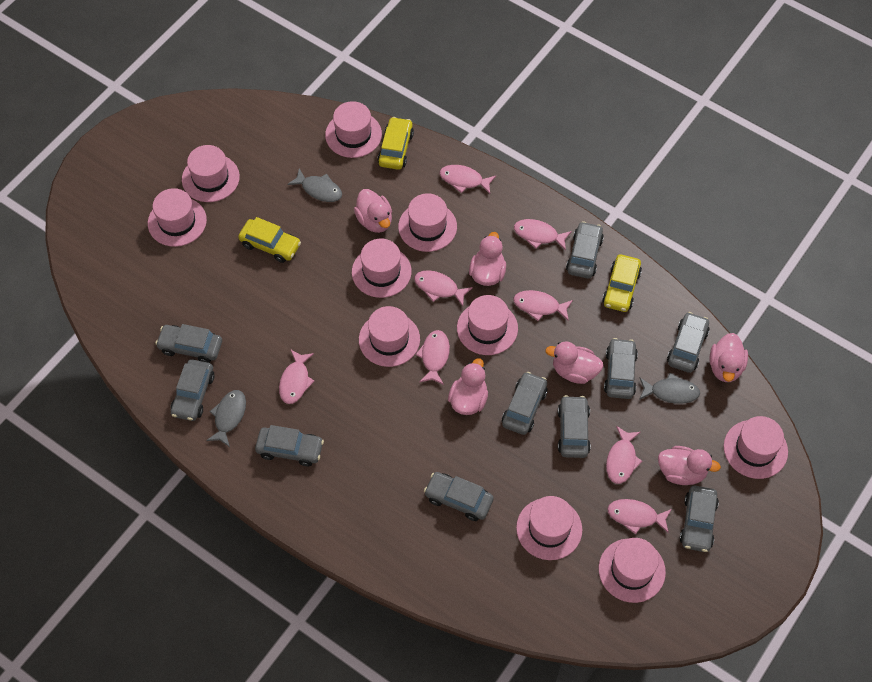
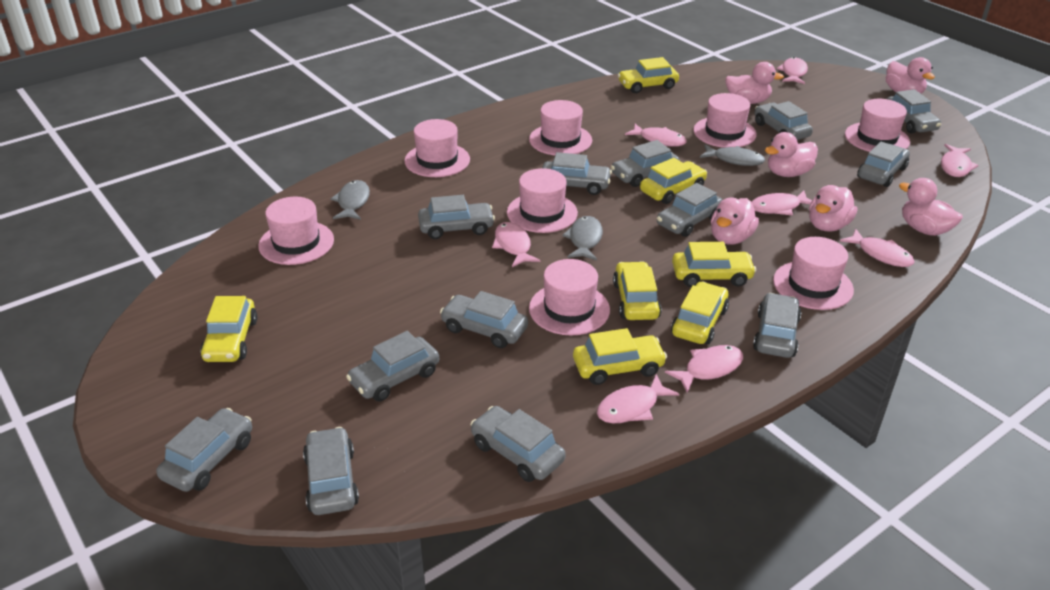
grey car: 10 -> 13
pink hat: 10 -> 8
yellow car: 3 -> 7

